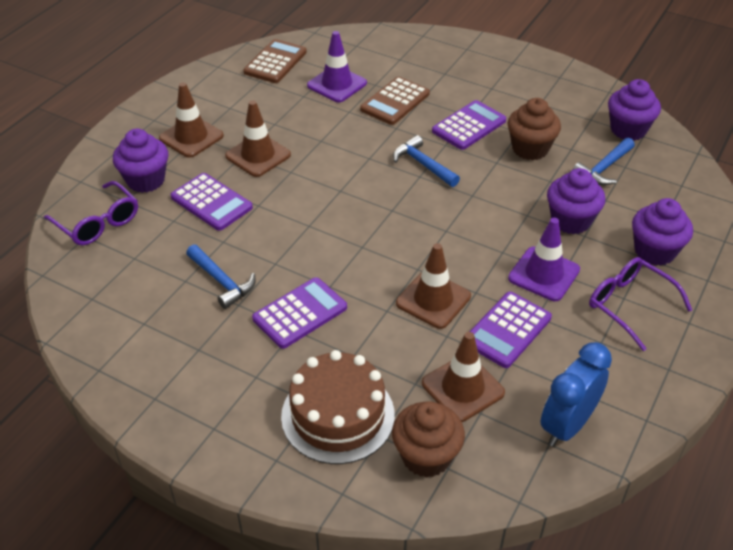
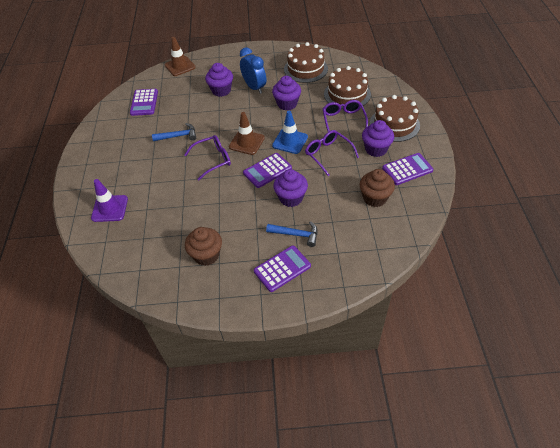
blue hammer: 3 -> 2
blue traffic cone: 0 -> 1
brown cake: 1 -> 3
brown calculator: 2 -> 0
brown traffic cone: 4 -> 2
purple glasses: 2 -> 3
purple traffic cone: 2 -> 1

